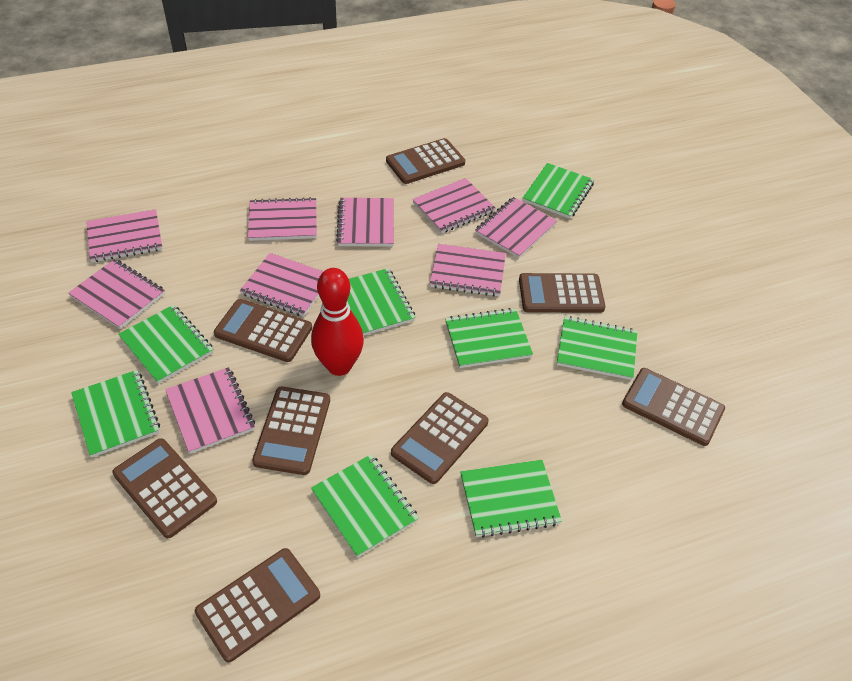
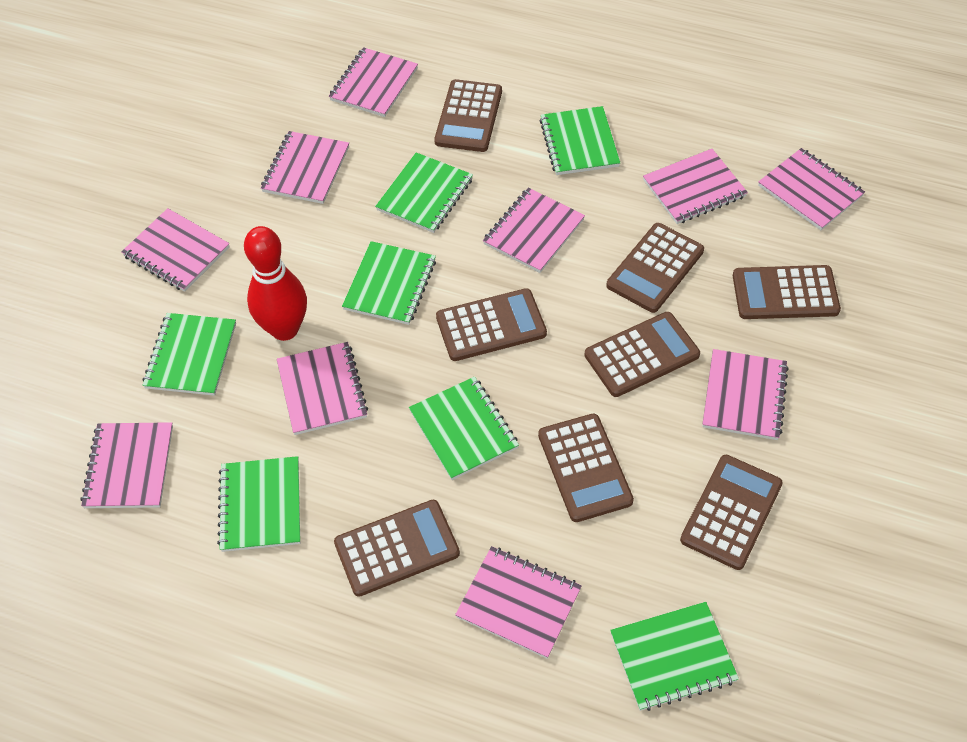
green notebook: 8 -> 7
pink notebook: 9 -> 10

